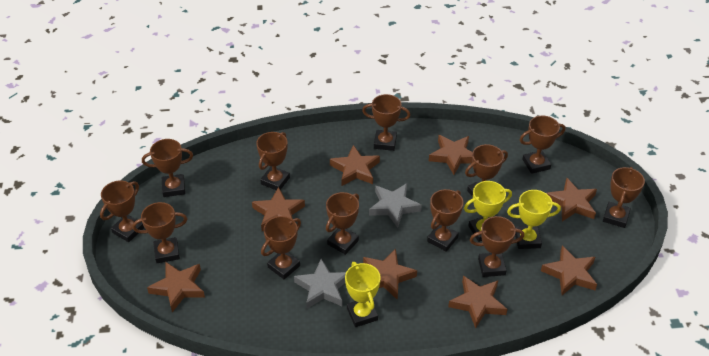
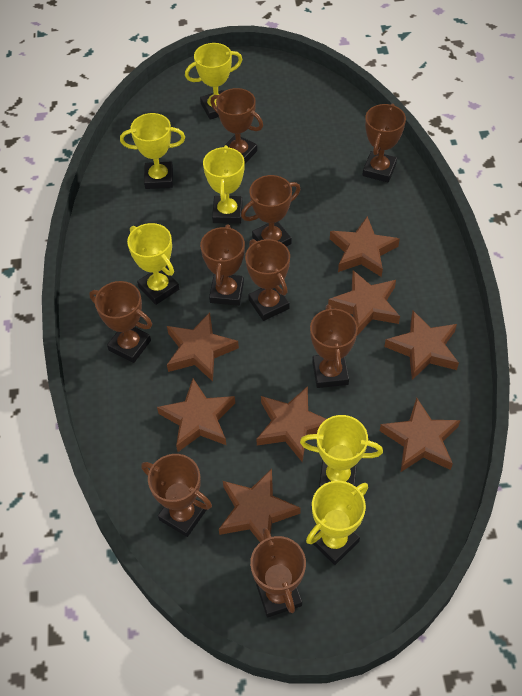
brown trophy: 12 -> 9
grey star: 2 -> 0
yellow trophy: 3 -> 6

